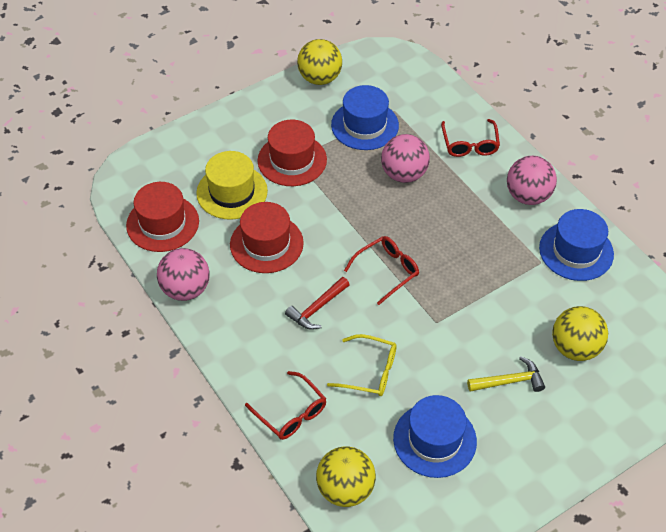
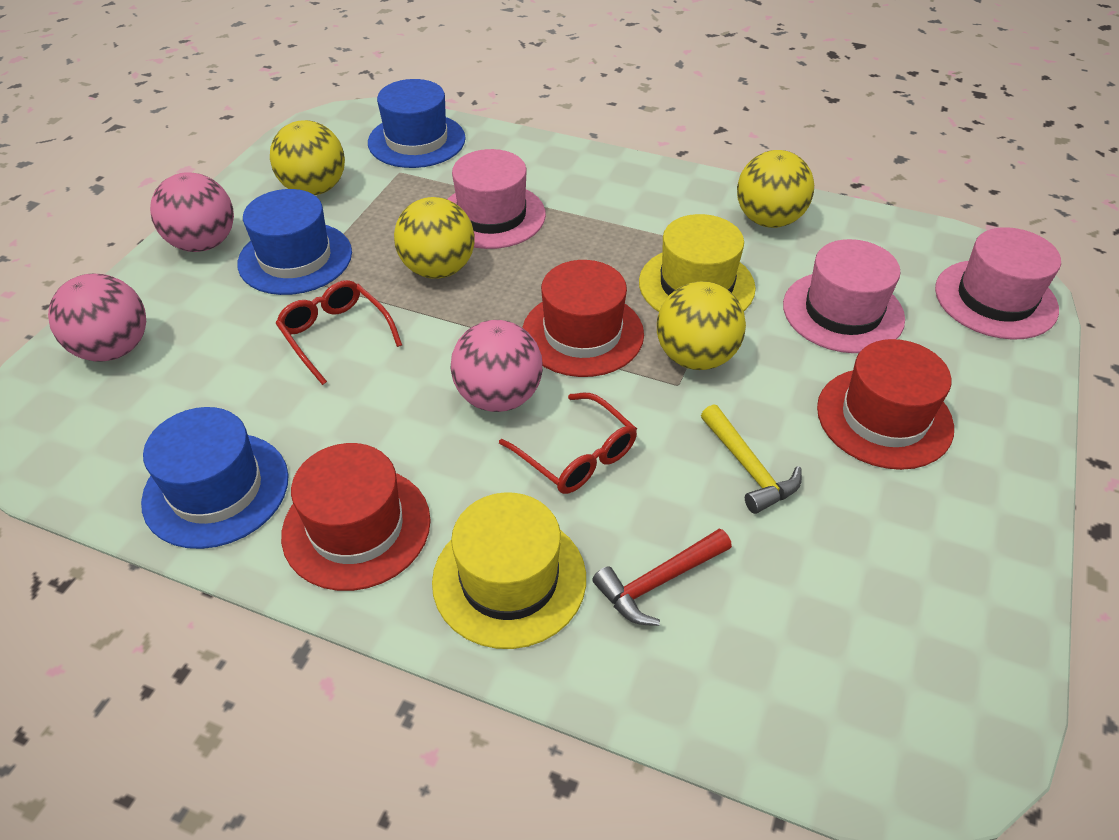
pink hat: 0 -> 3
red glasses: 3 -> 2
yellow ball: 3 -> 4
yellow glasses: 1 -> 0
yellow hat: 1 -> 2

